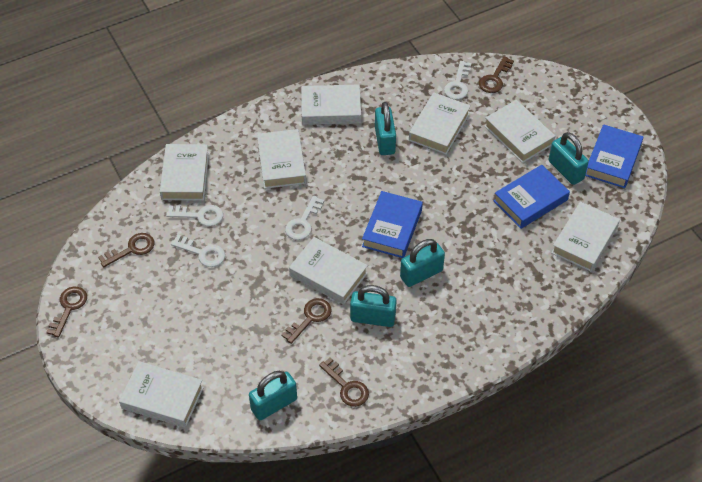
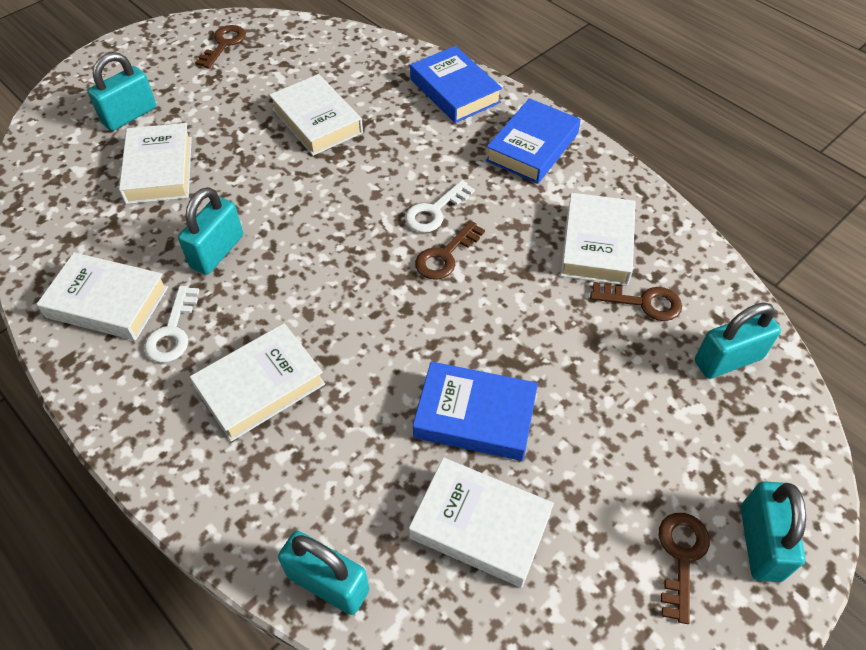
brown key: 5 -> 4
white book: 8 -> 6
white key: 4 -> 2

